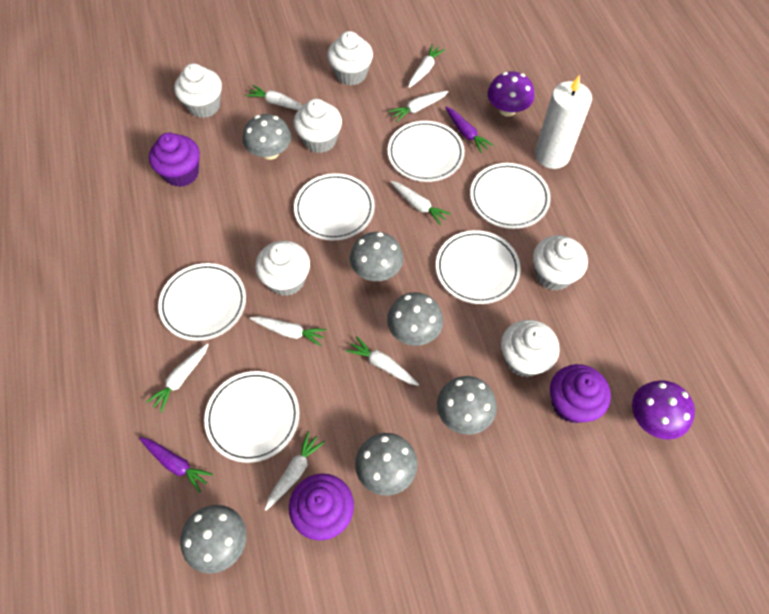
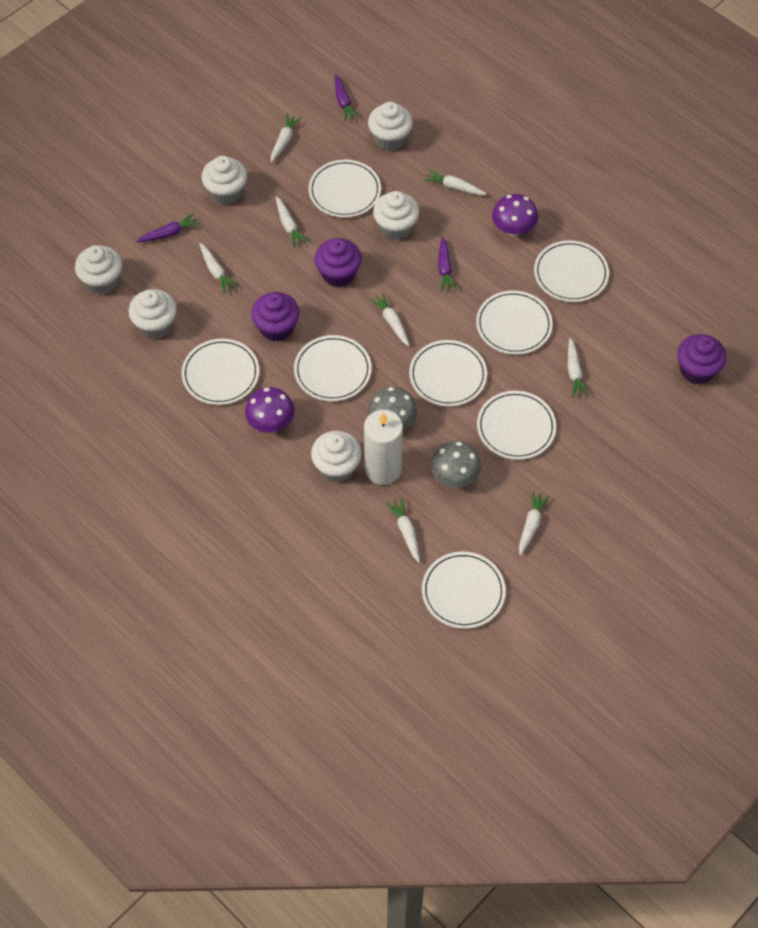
grey mushroom: 6 -> 2
purple carrot: 2 -> 3
white plate: 6 -> 8

